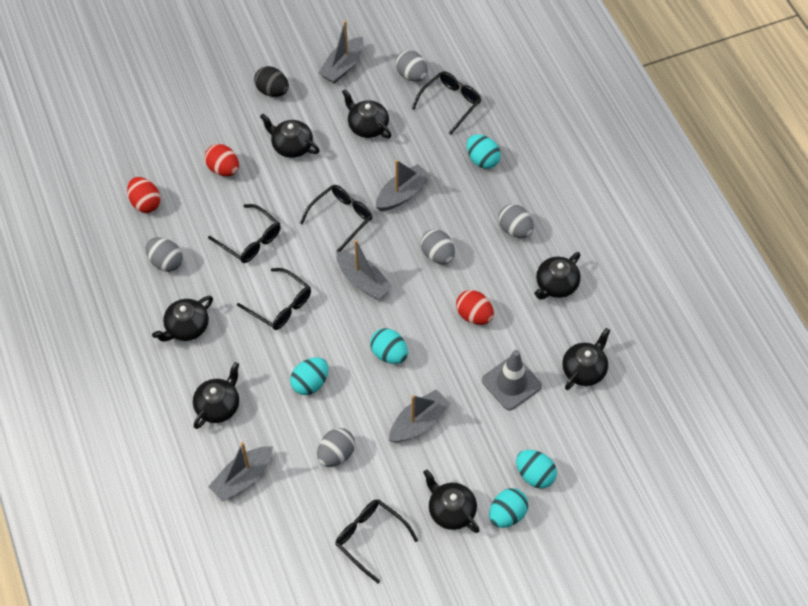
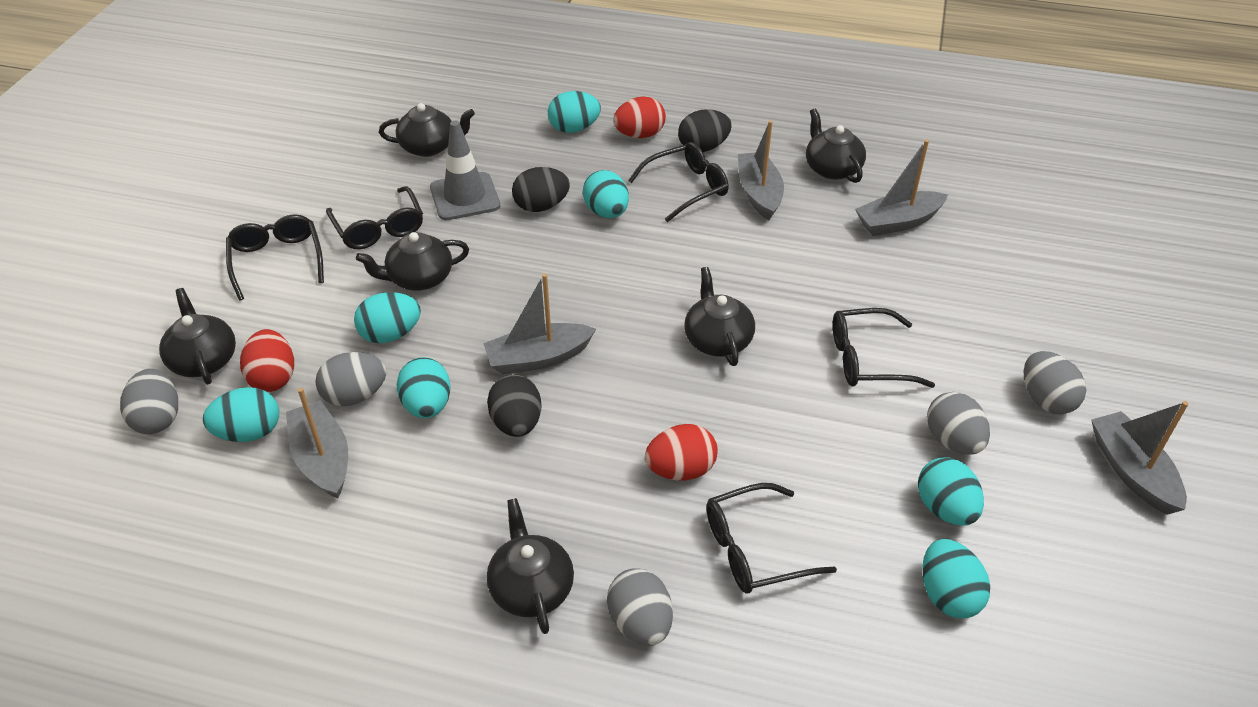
black egg: 1 -> 3
black teapot: 7 -> 6
turquoise egg: 5 -> 7

